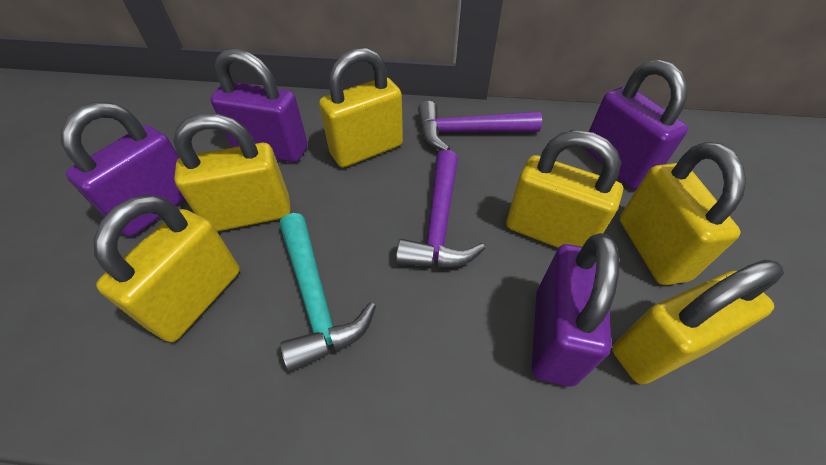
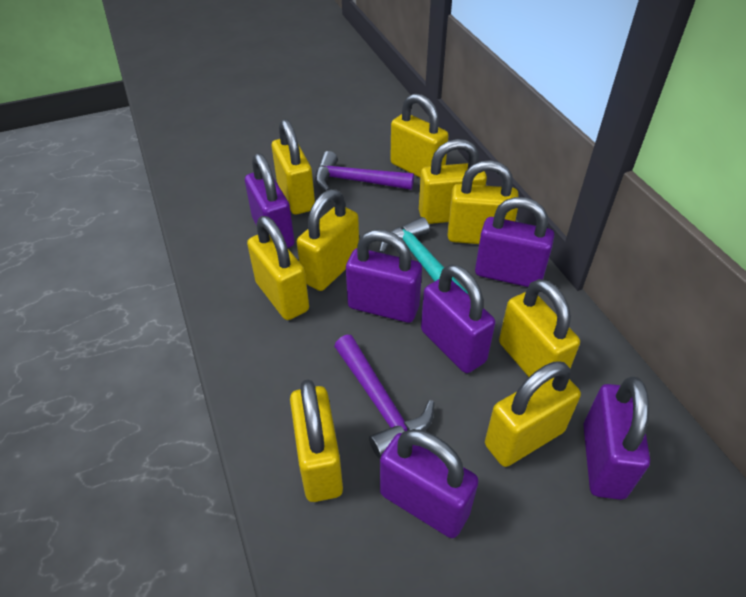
purple padlock: 4 -> 6
yellow padlock: 6 -> 9

